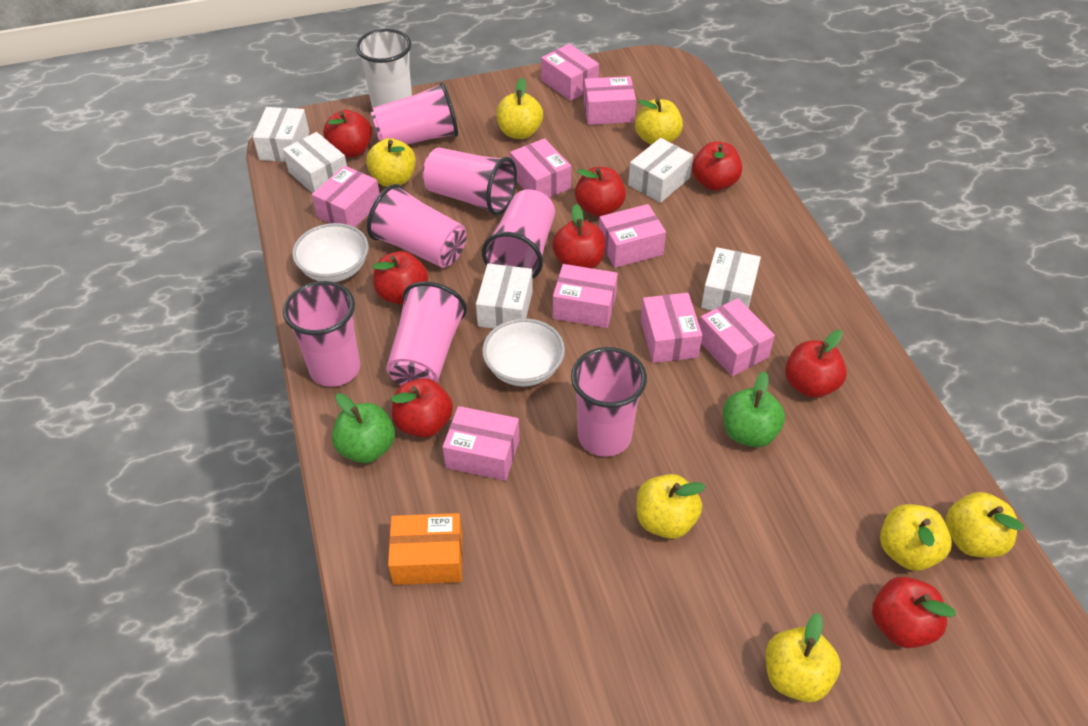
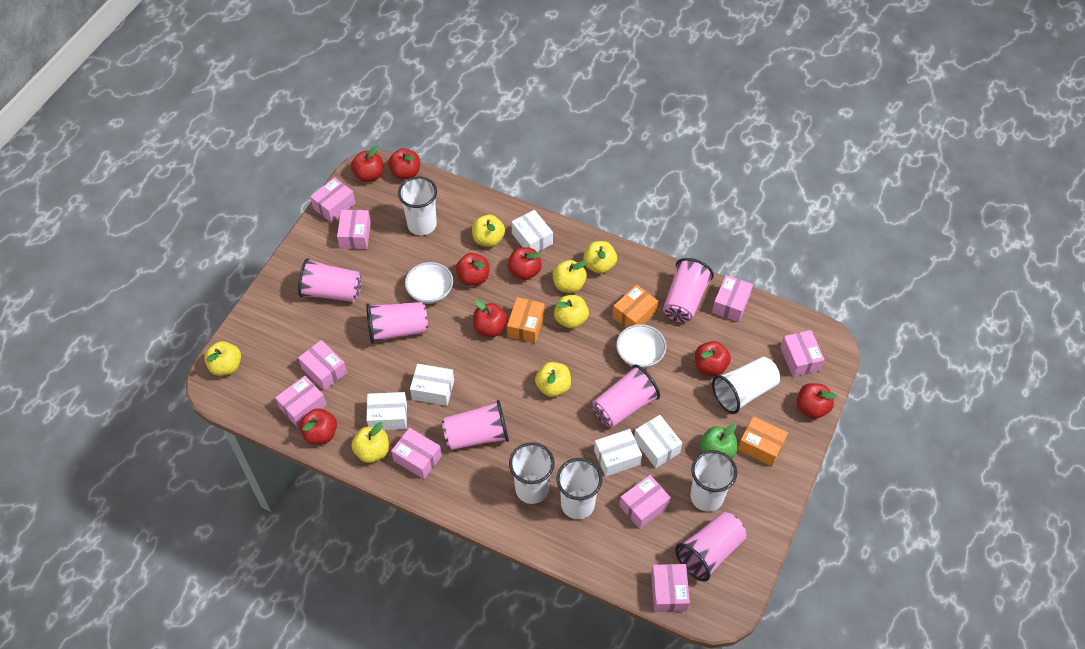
green apple: 2 -> 1
orange box: 1 -> 3
pink cup: 7 -> 6
white cup: 1 -> 5

